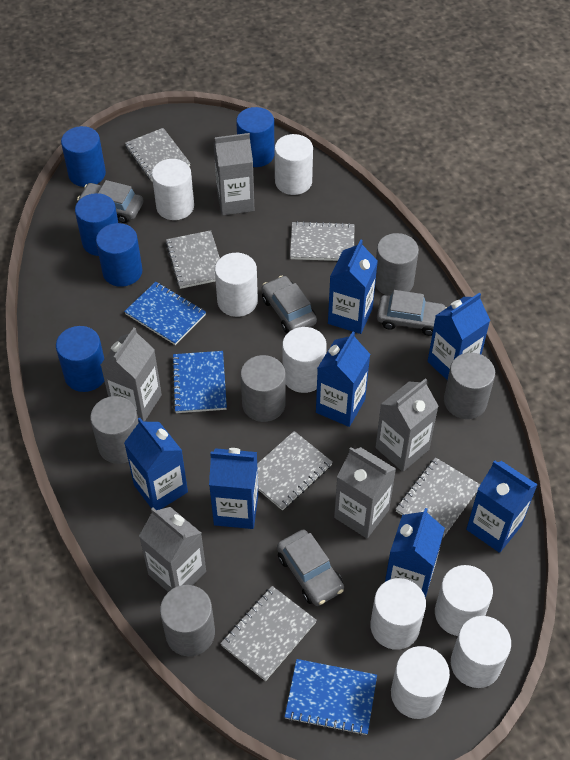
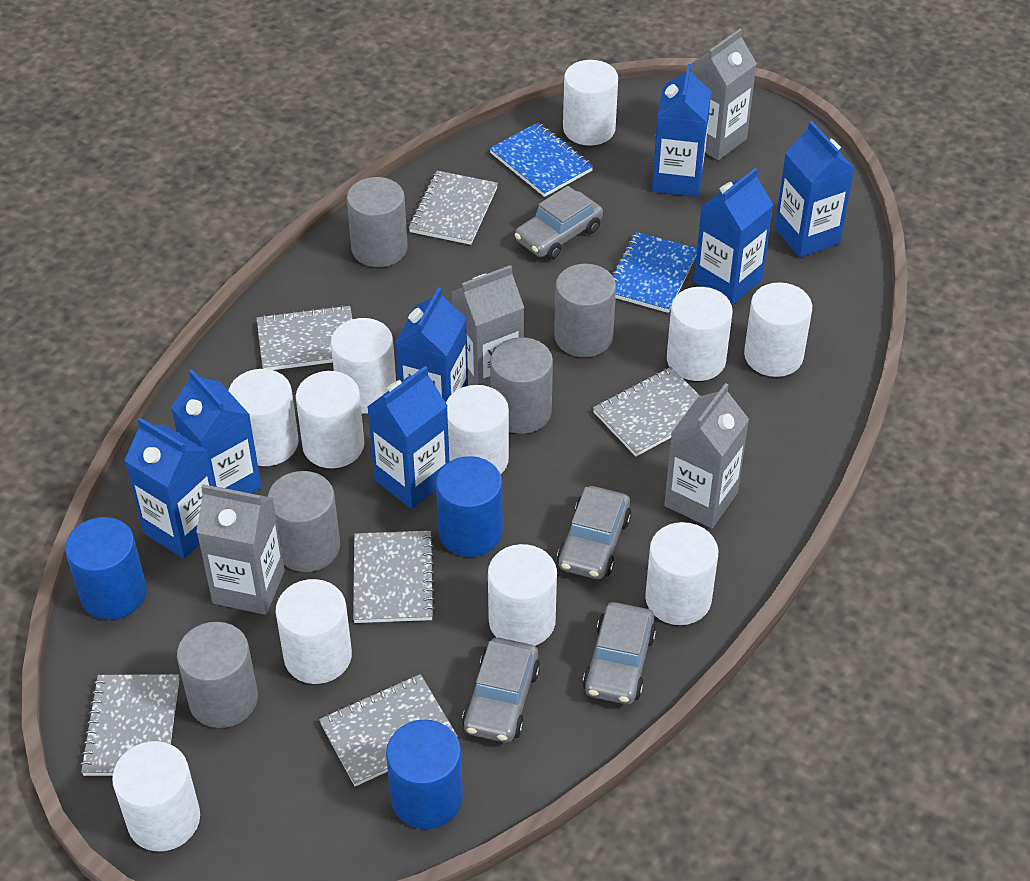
blue cylinder: 5 -> 3
blue notebook: 3 -> 2
grey carton: 5 -> 4
white cylinder: 8 -> 11

